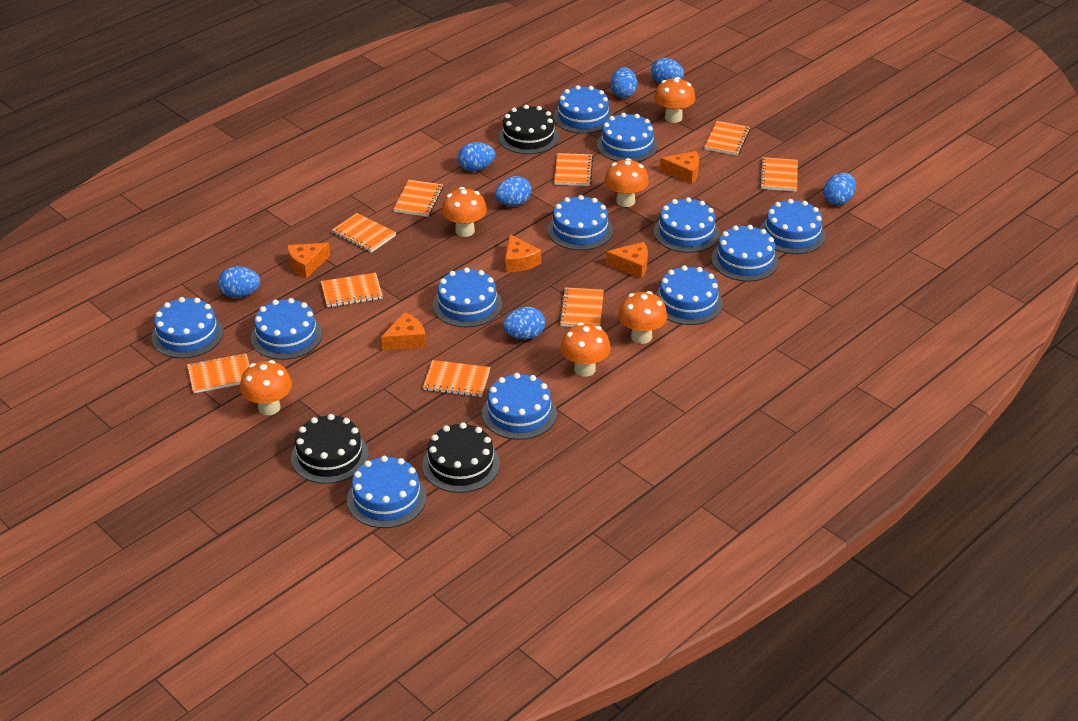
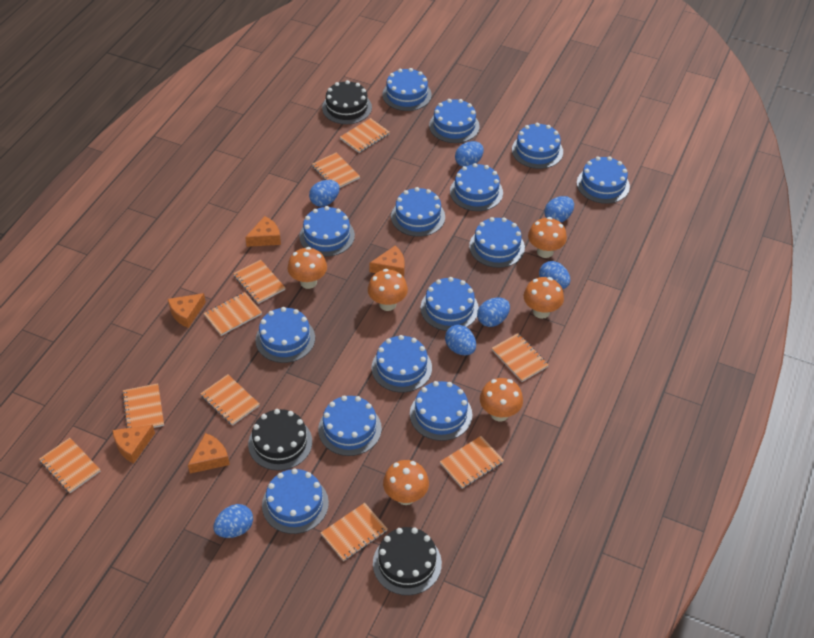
blue cake: 12 -> 14
orange notebook: 9 -> 10

